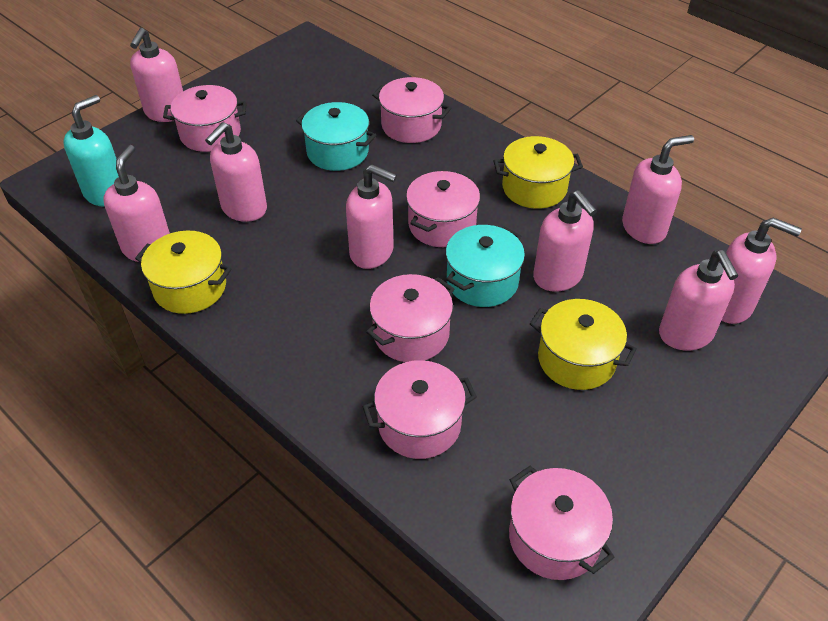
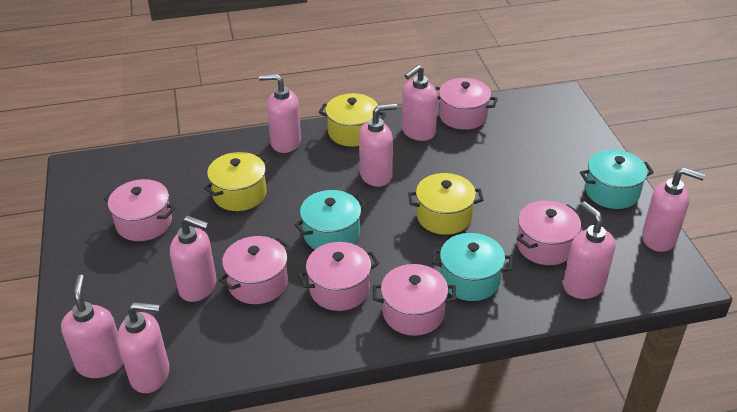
turquoise pot: 2 -> 3
turquoise soap dispenser: 1 -> 0

